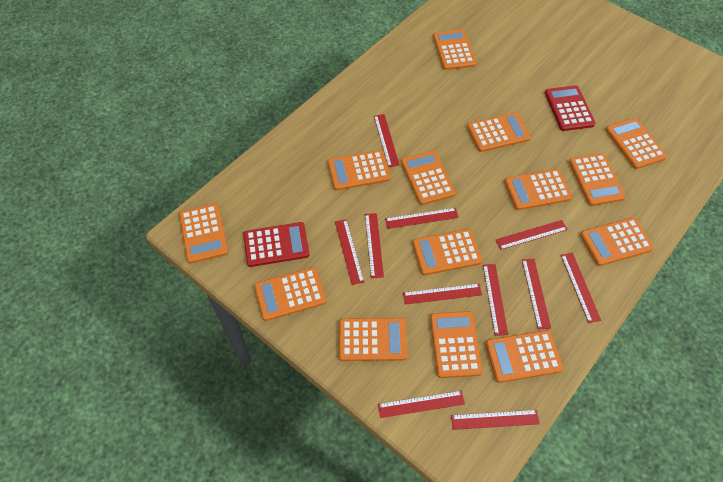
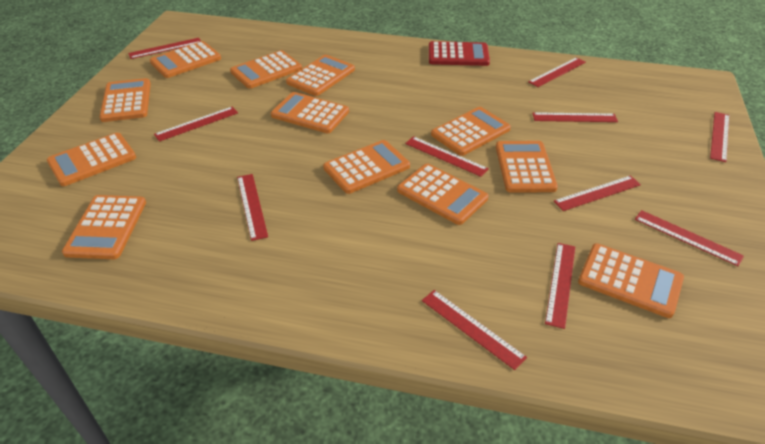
orange calculator: 14 -> 12
red calculator: 2 -> 1

